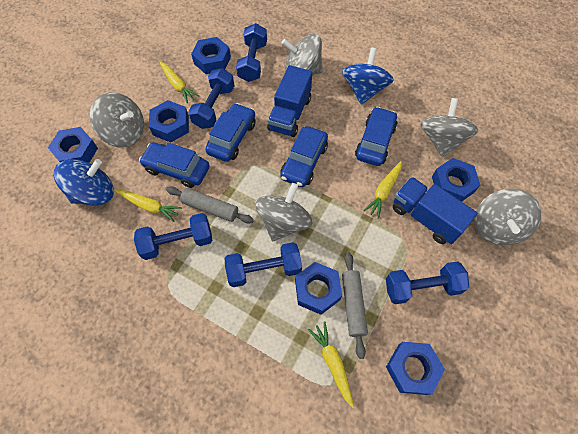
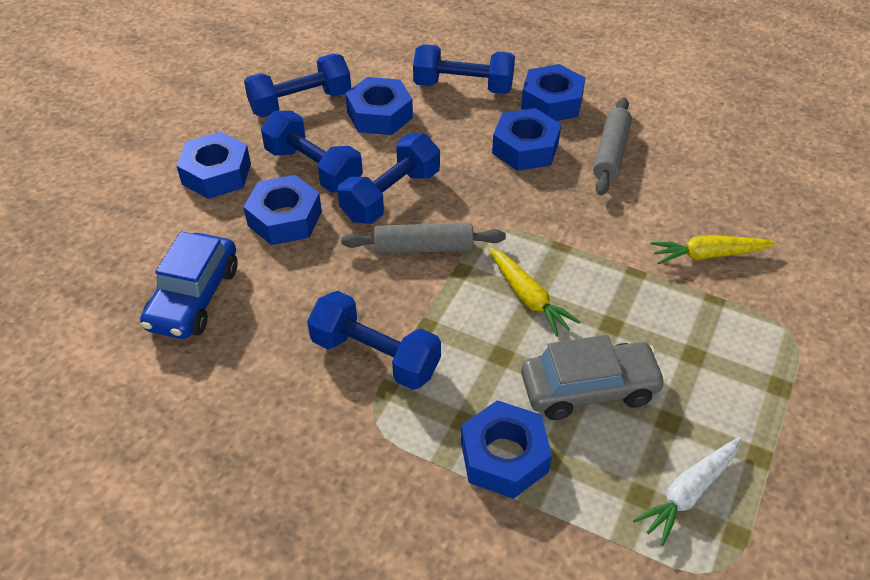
blue car: 4 -> 1
blue spinning top: 2 -> 0
blue truck: 2 -> 0
grey car: 0 -> 1
grey spinning top: 5 -> 0
white carrot: 0 -> 1
yellow carrot: 4 -> 2

